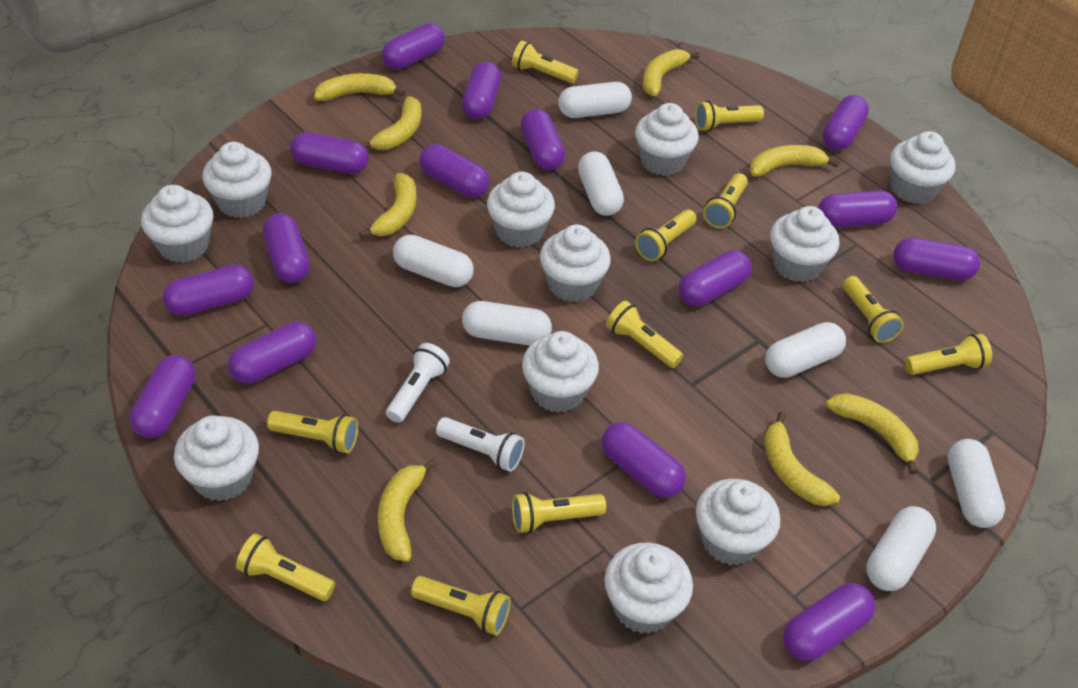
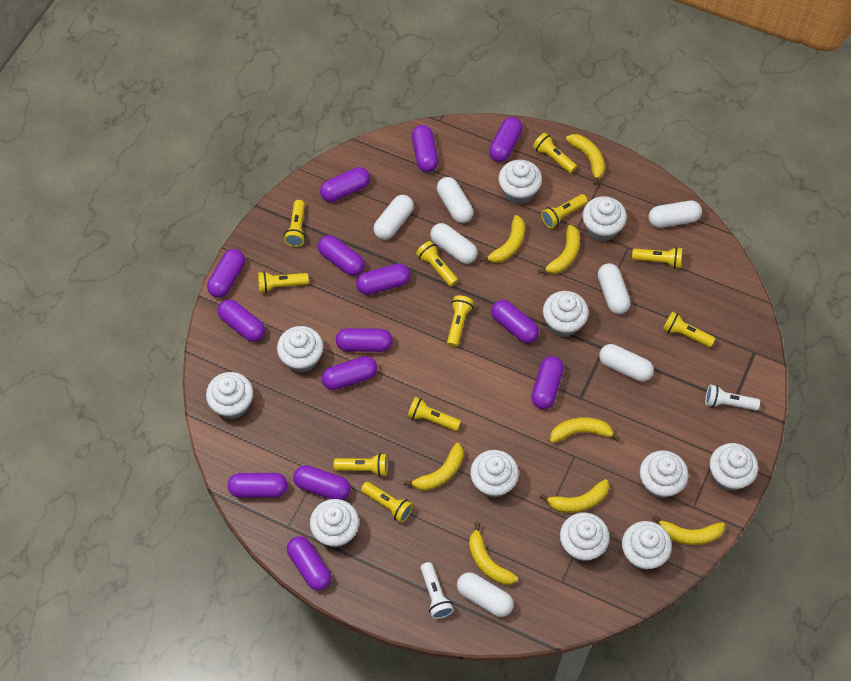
purple capsule: 15 -> 14

